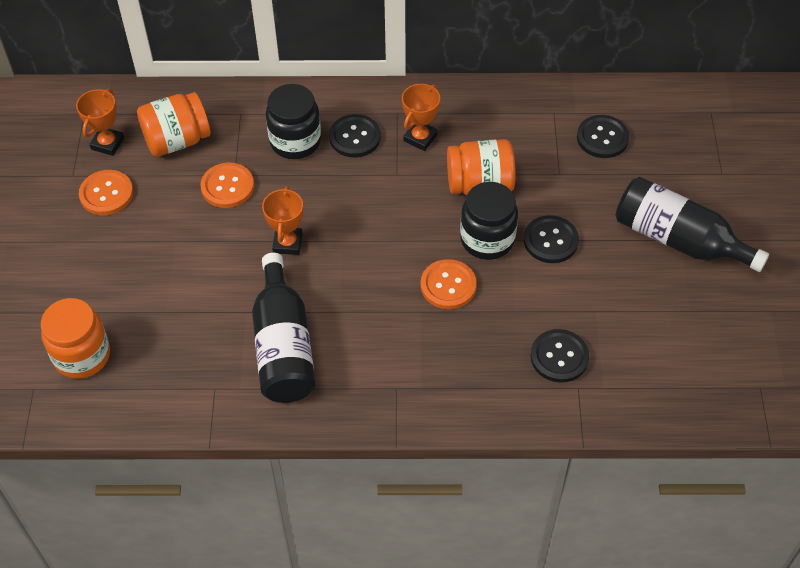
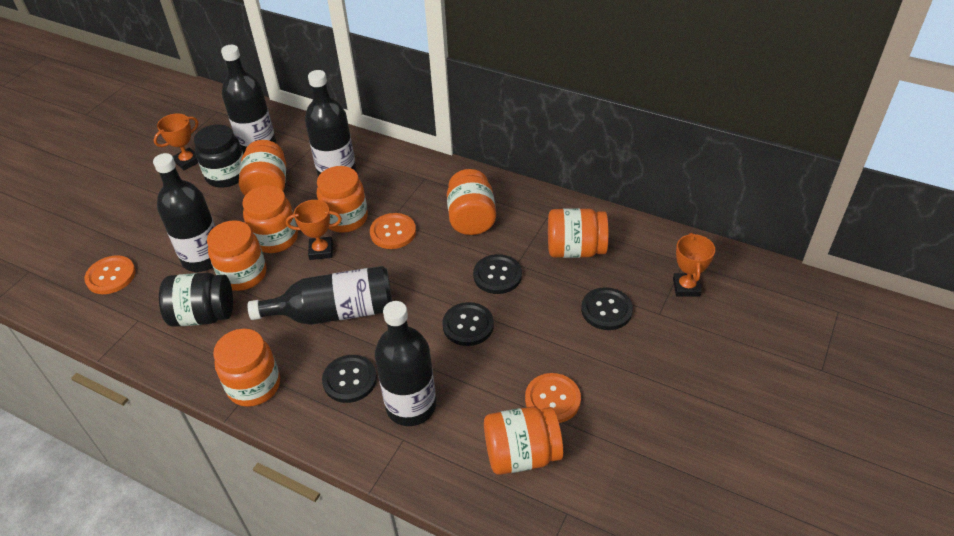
black bottle: 2 -> 5
orange jar: 3 -> 8

